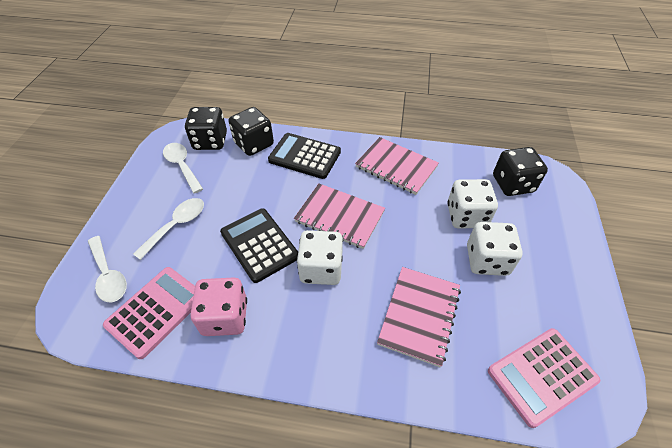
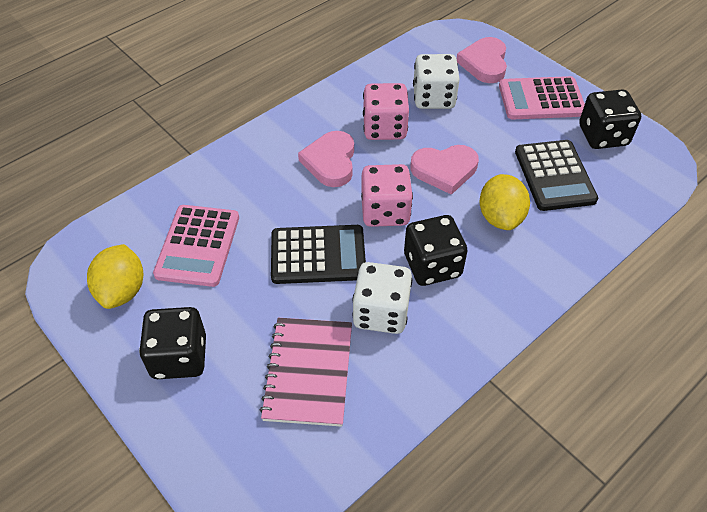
pink dice: 1 -> 2
pink heart: 0 -> 3
pink notebook: 3 -> 1
white dice: 3 -> 2
white spoon: 3 -> 0
yellow lemon: 0 -> 2

